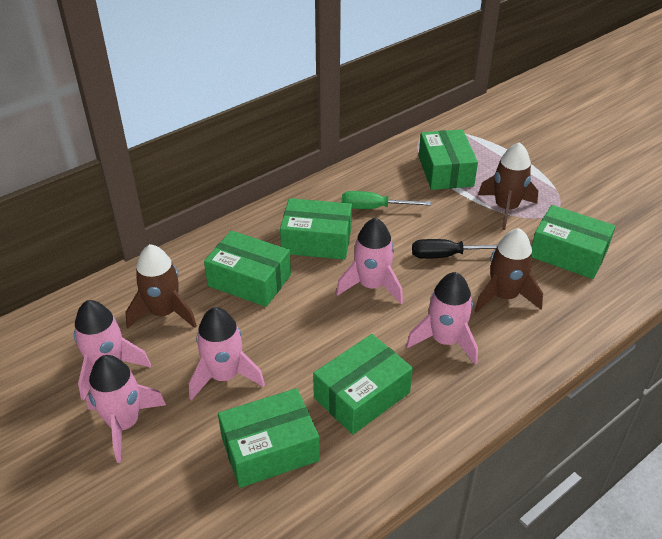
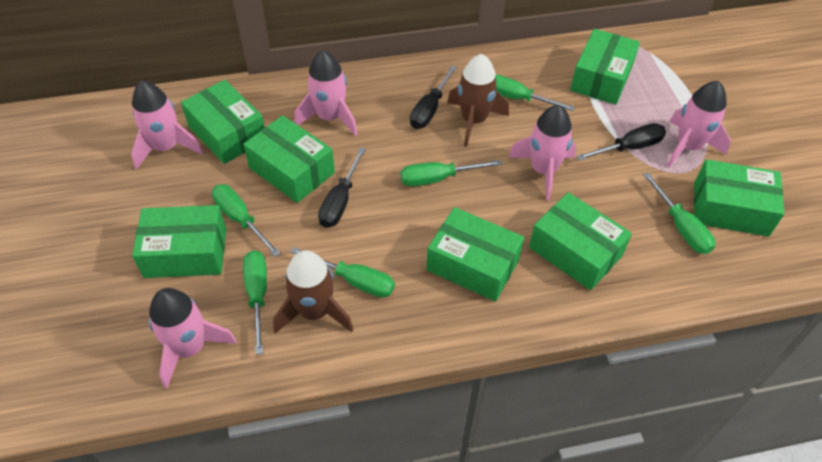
black screwdriver: 1 -> 3
brown rocket: 3 -> 2
green box: 6 -> 7
green screwdriver: 1 -> 6

